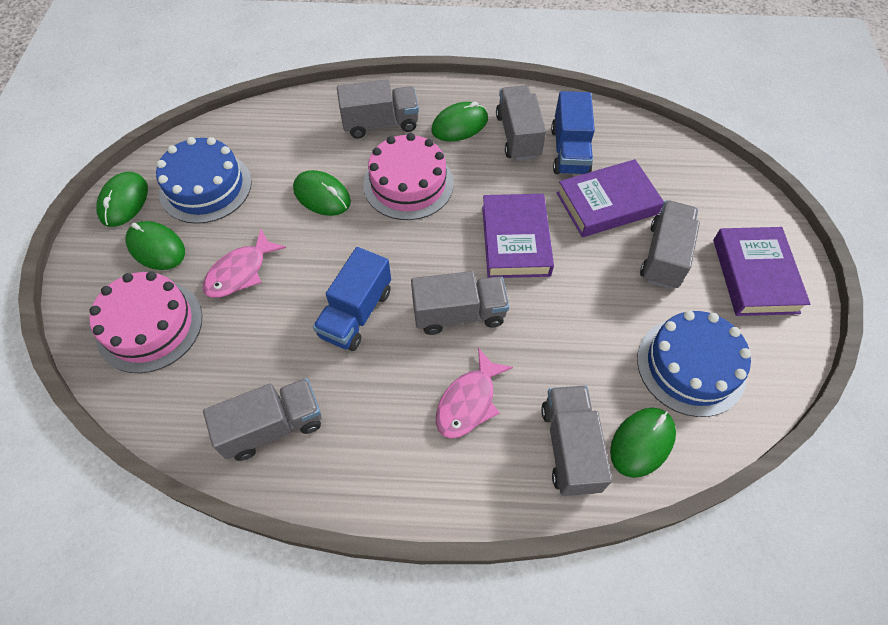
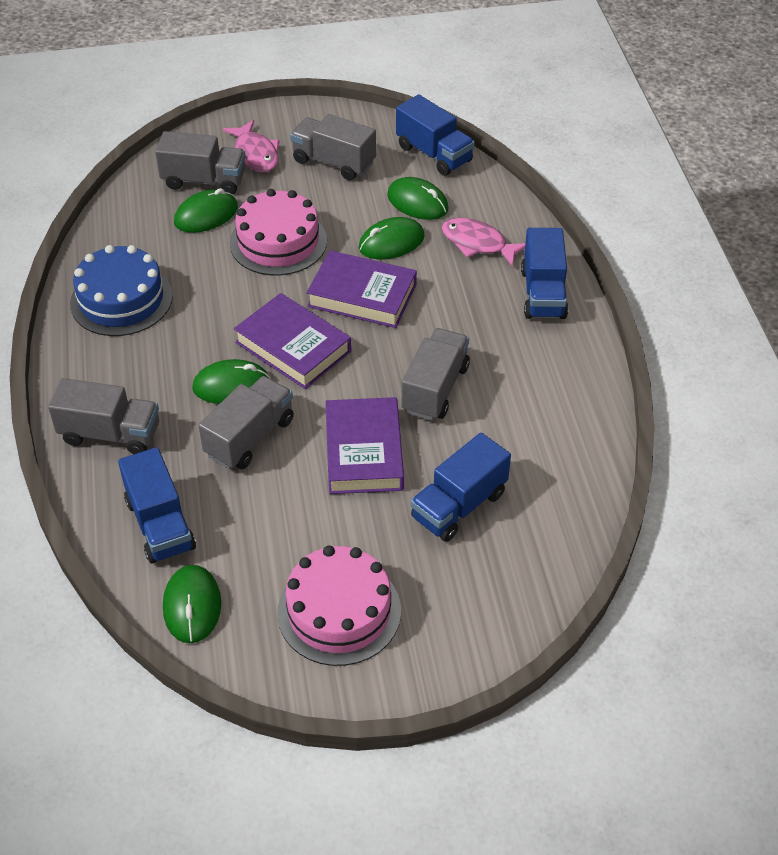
blue cake: 2 -> 1
blue truck: 2 -> 4
grey truck: 6 -> 5

